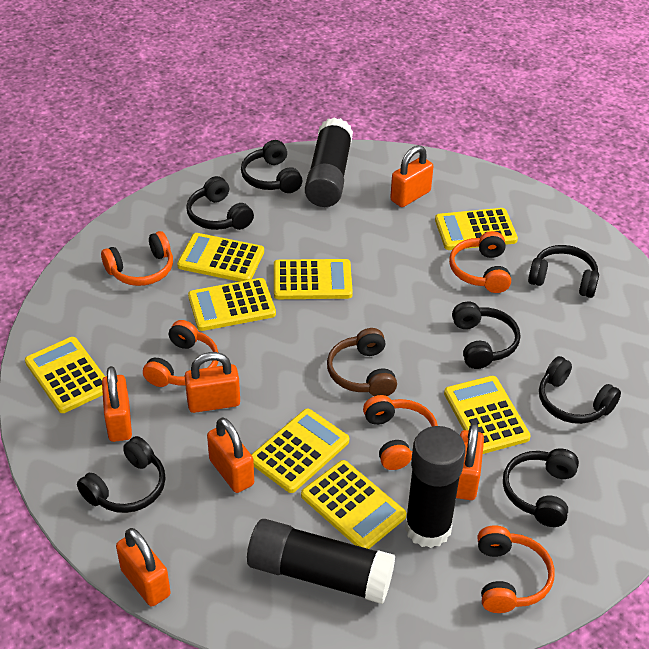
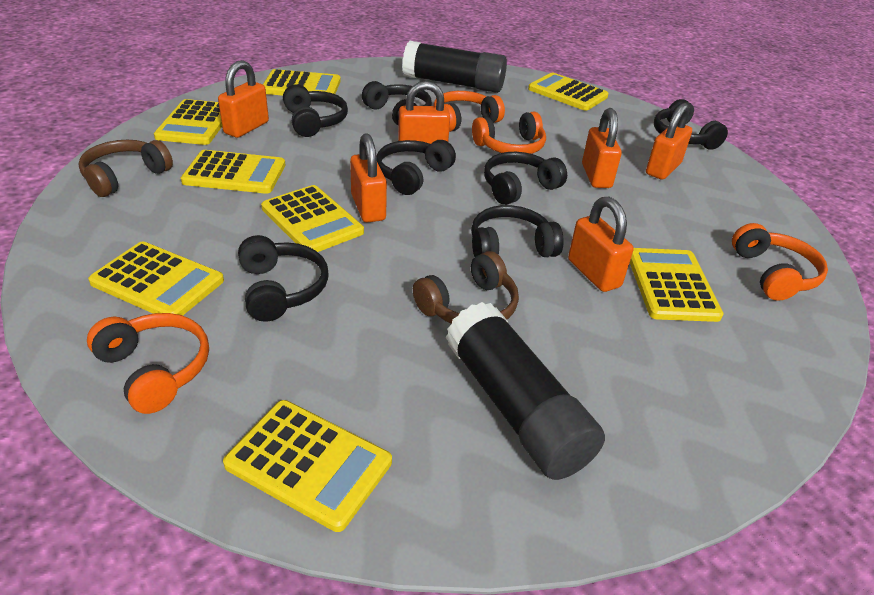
black glue stick: 3 -> 2
brown headphones: 1 -> 2
orange headphones: 5 -> 4

